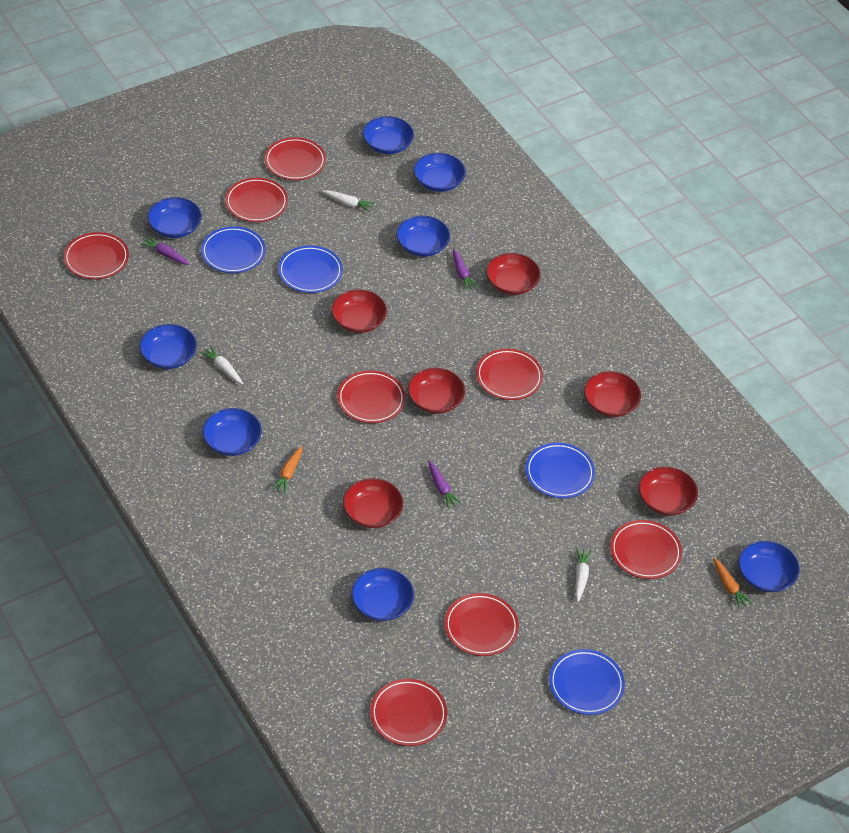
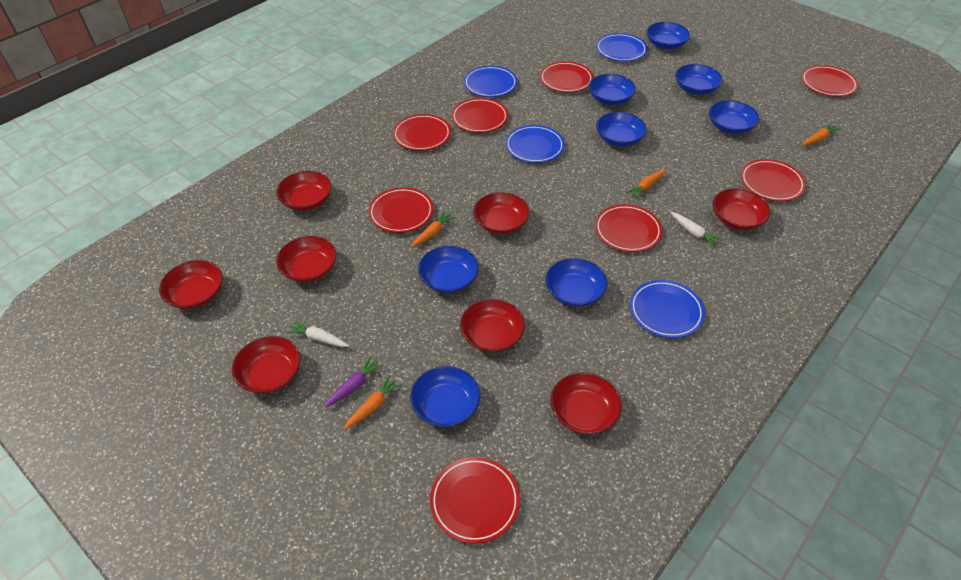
orange carrot: 2 -> 4
purple carrot: 3 -> 1
red bowl: 6 -> 8
white carrot: 3 -> 2

